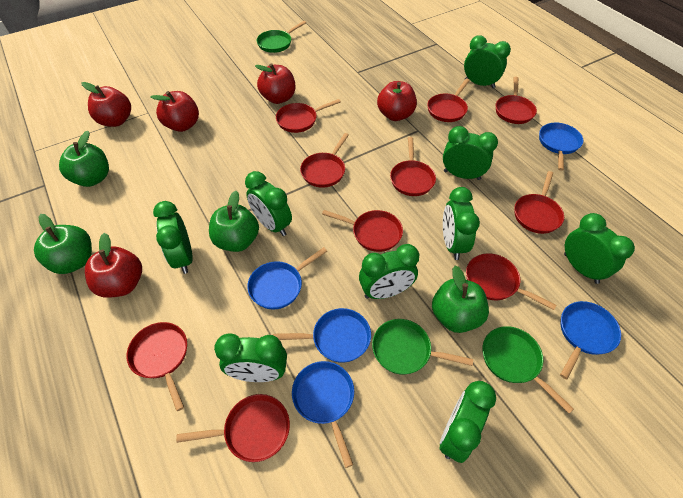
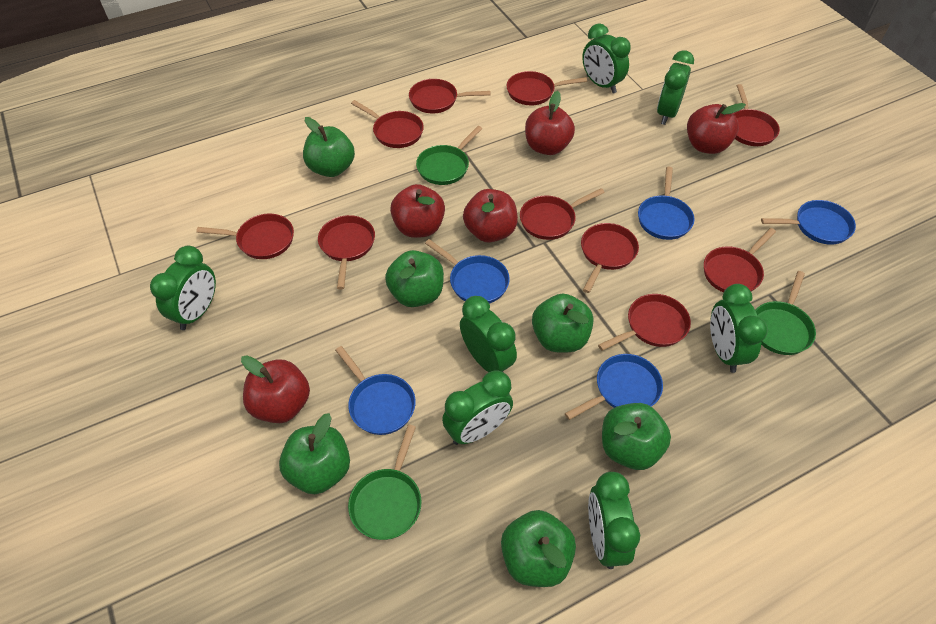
green apple: 4 -> 6
green clock: 9 -> 7

